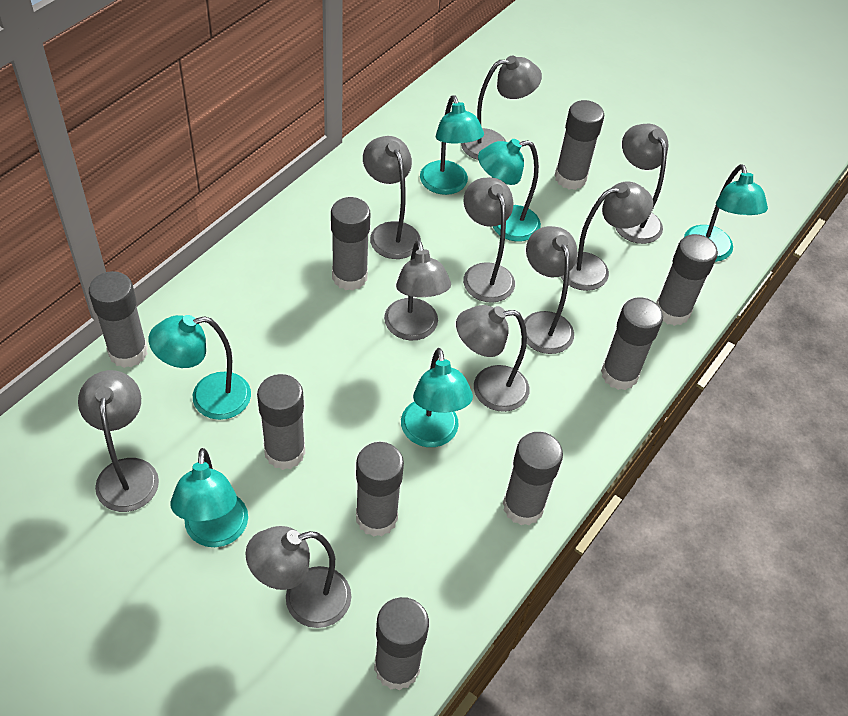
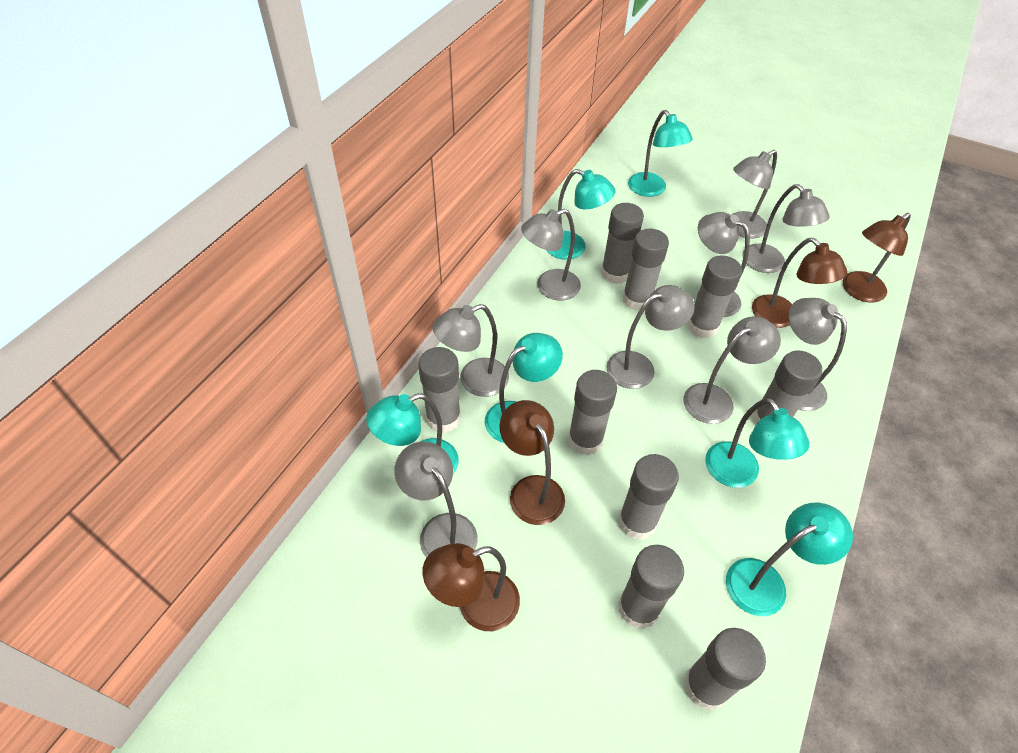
brown lamp: 0 -> 4
grey lamp: 10 -> 9

